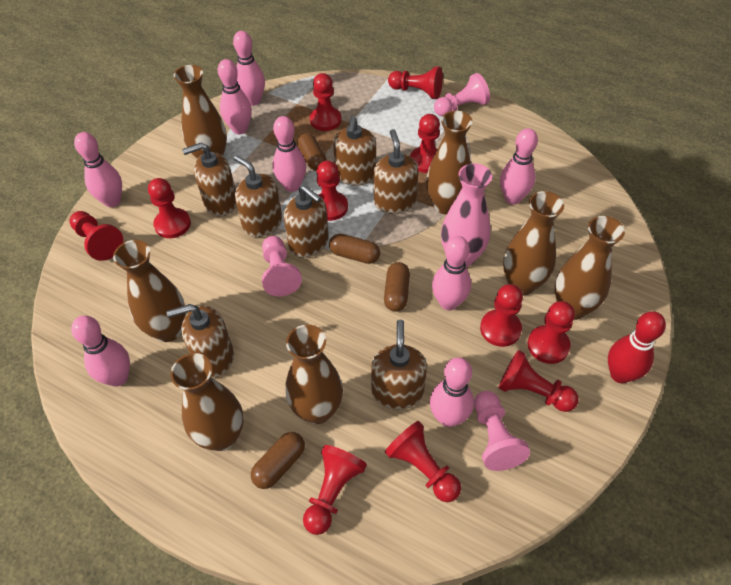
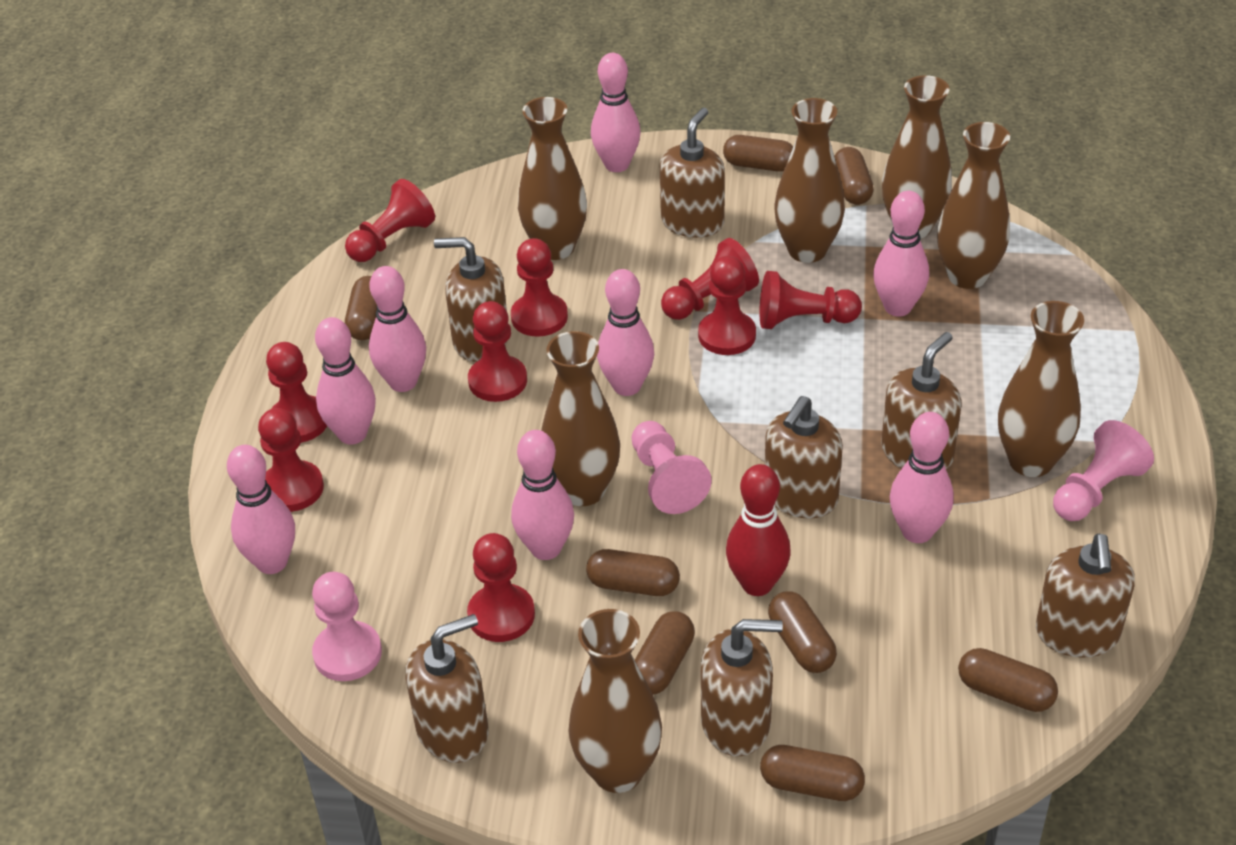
brown capsule: 4 -> 8
pink vase: 1 -> 0
red pawn: 11 -> 9

